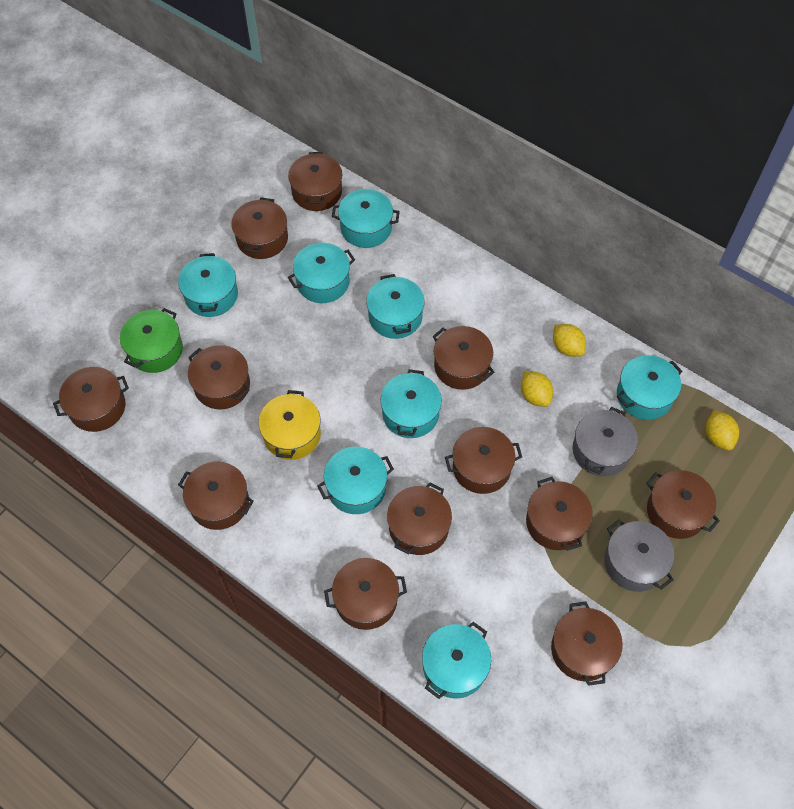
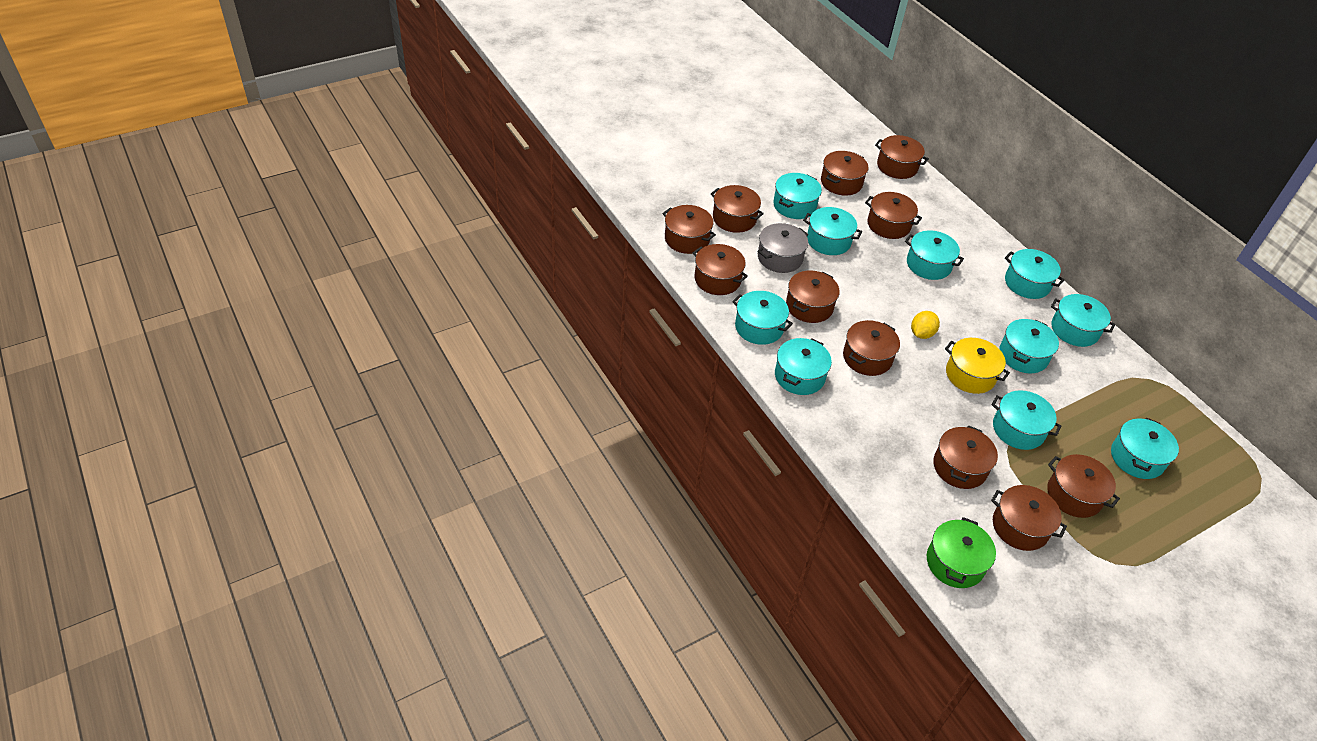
brown pot: 12 -> 11
grey pot: 2 -> 1
turquoise pot: 8 -> 10
yellow lemon: 3 -> 1

